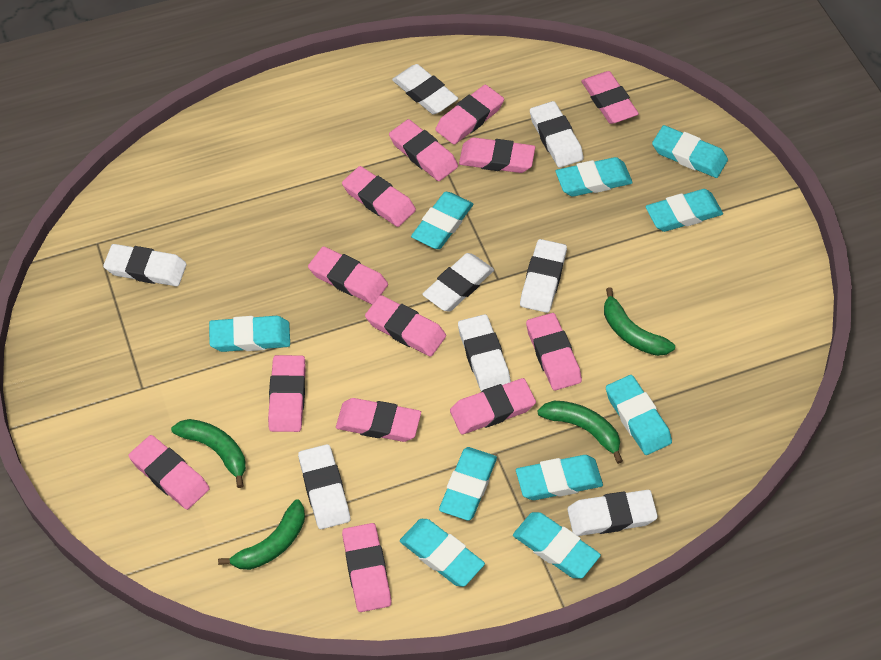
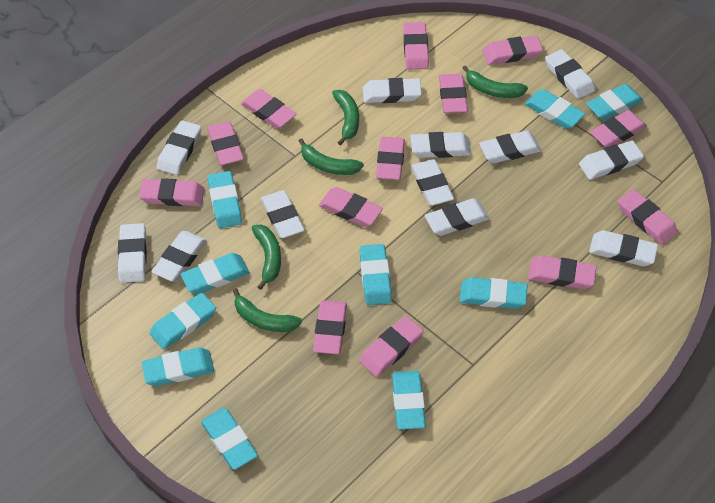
green banana: 4 -> 5
white eraser: 8 -> 12

